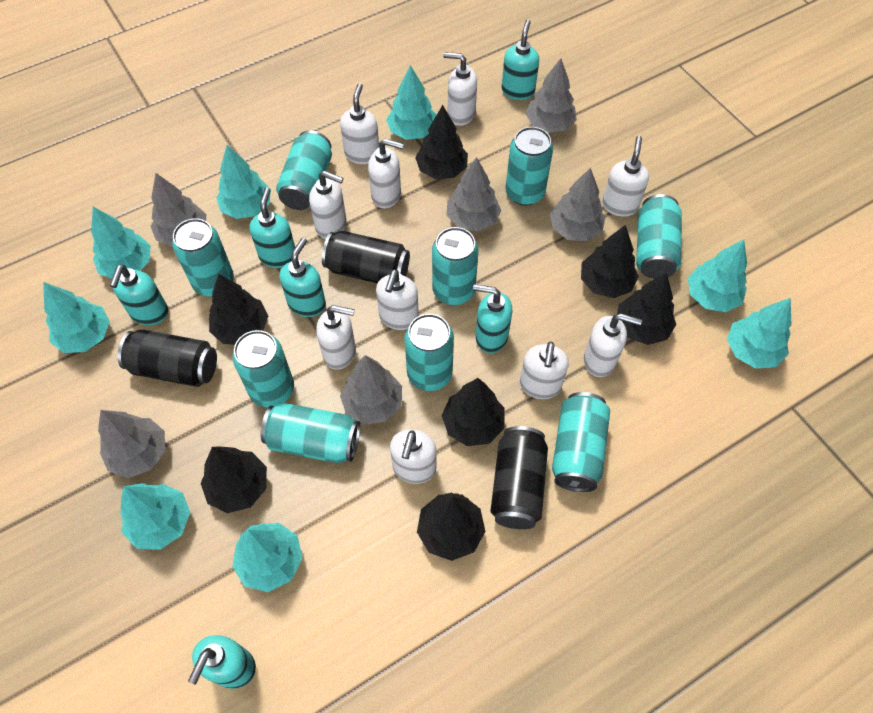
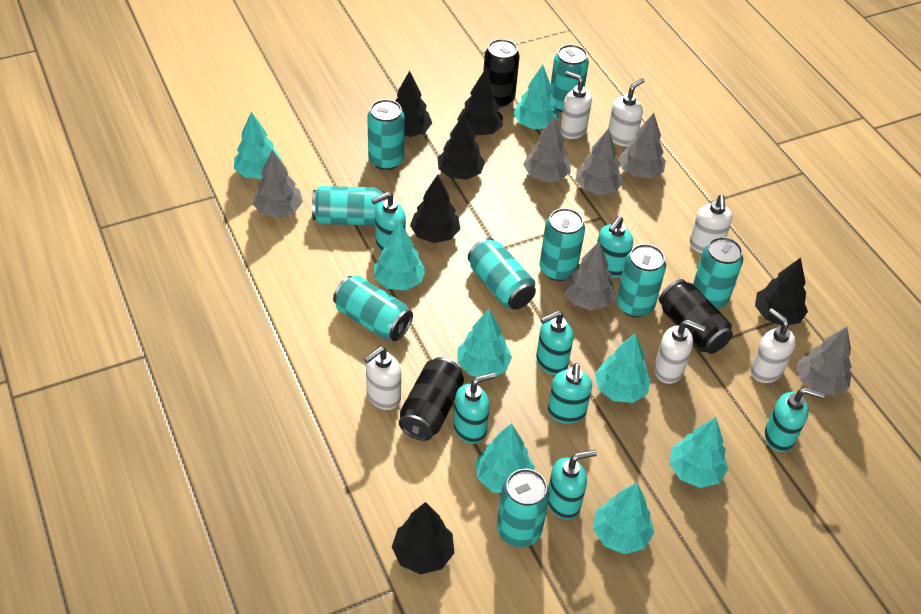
black tree: 7 -> 6
turquoise soap dispenser: 6 -> 7
white soap dispenser: 10 -> 6

